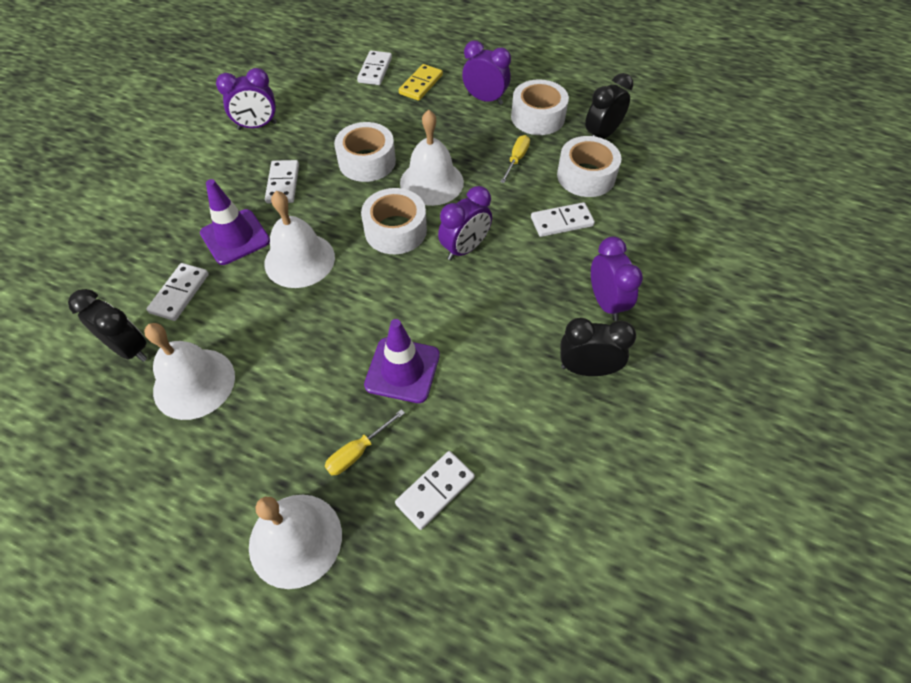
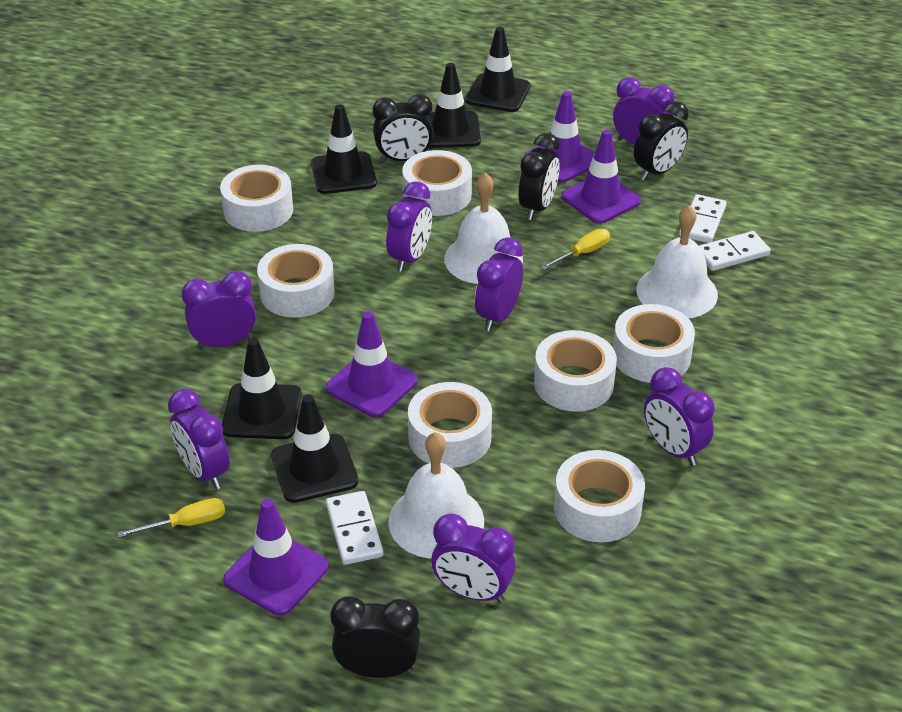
black clock: 3 -> 4
black traffic cone: 0 -> 5
purple clock: 4 -> 7
purple traffic cone: 2 -> 4
white bell: 4 -> 3
white domino: 5 -> 3
white tape: 4 -> 7
yellow domino: 1 -> 0

